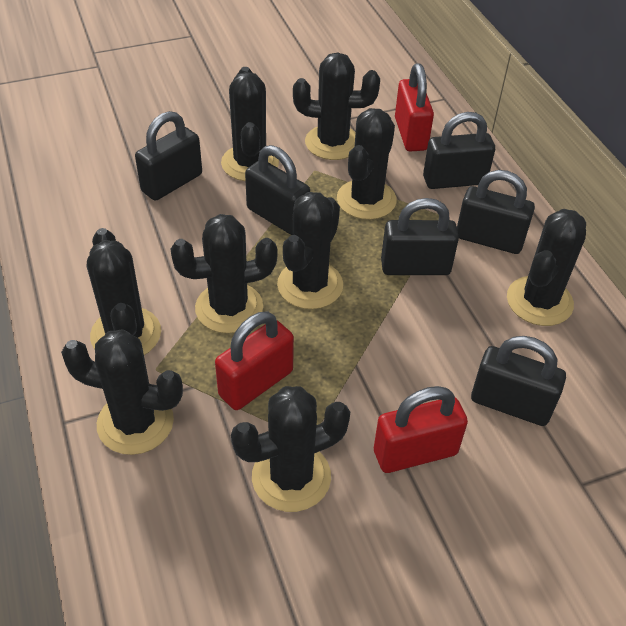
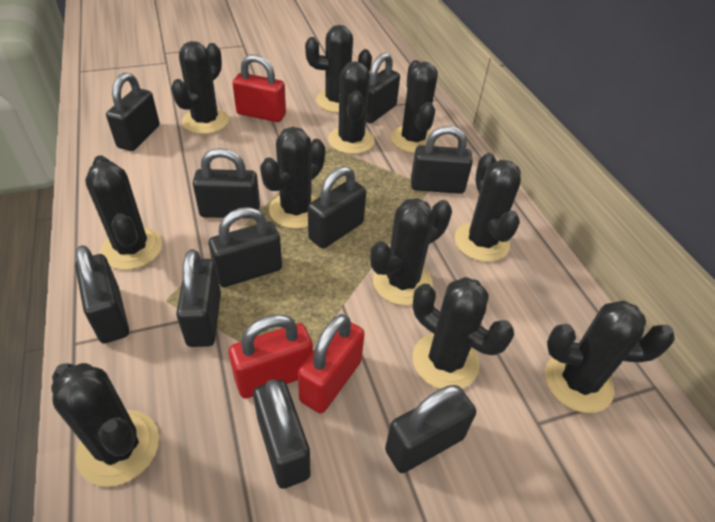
black cactus: 9 -> 11
black padlock: 6 -> 10

